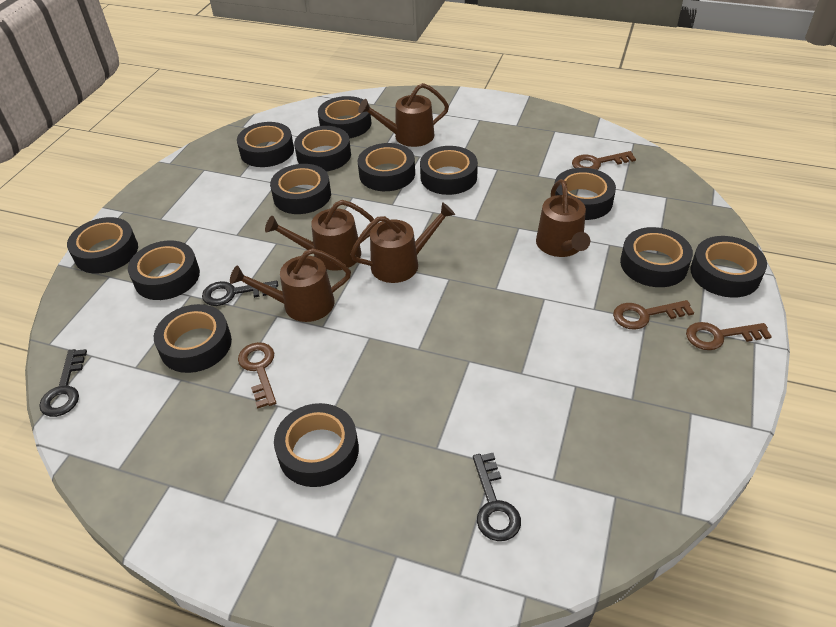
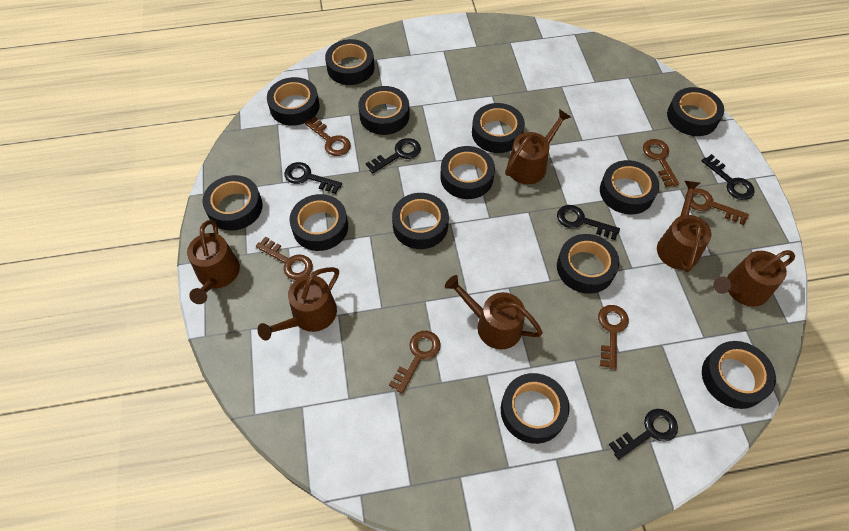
black key: 3 -> 5
brown key: 4 -> 6
brown watering can: 5 -> 6

